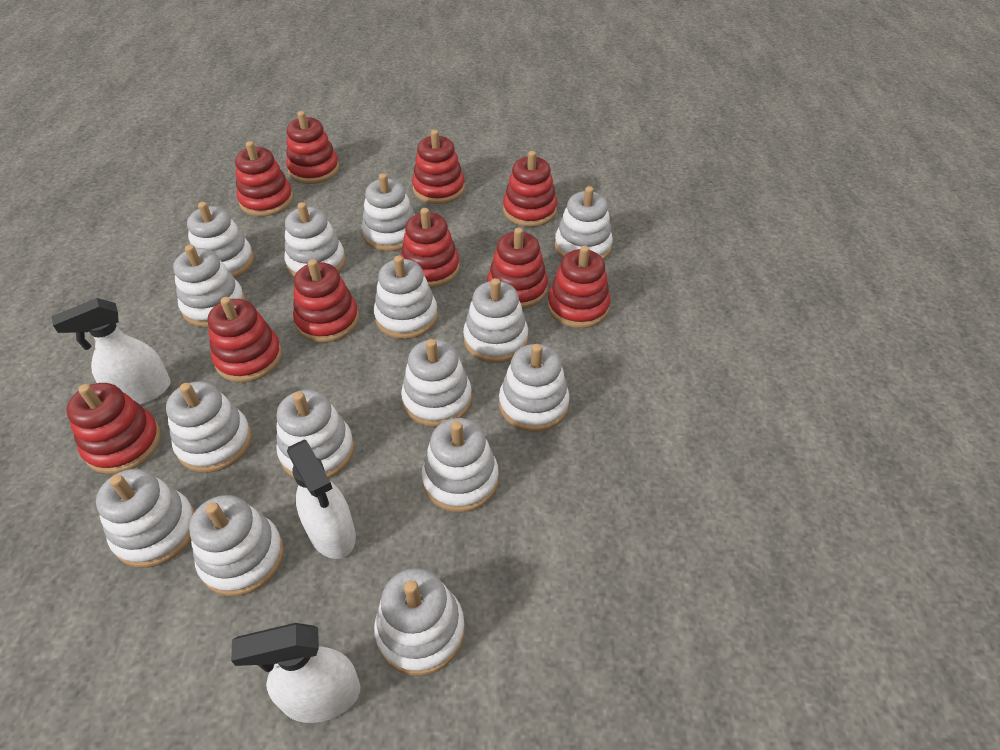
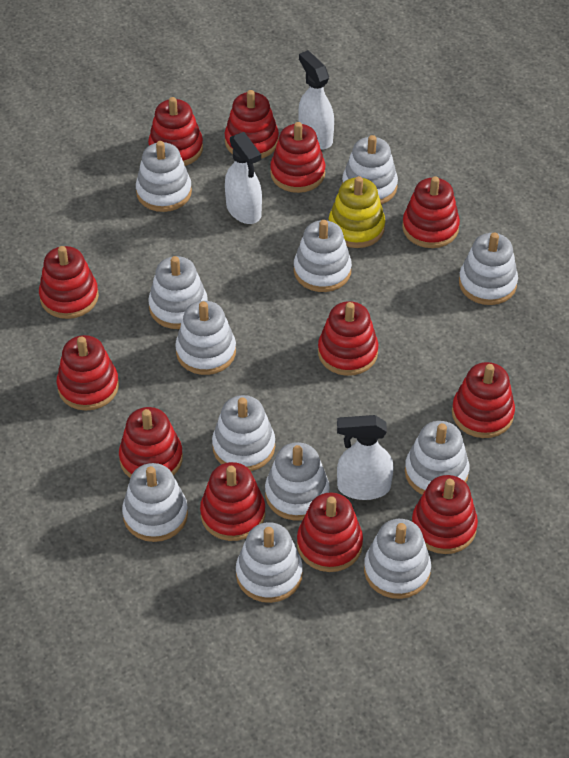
red stacking toy: 10 -> 12
white stacking toy: 15 -> 12
yellow stacking toy: 0 -> 1

